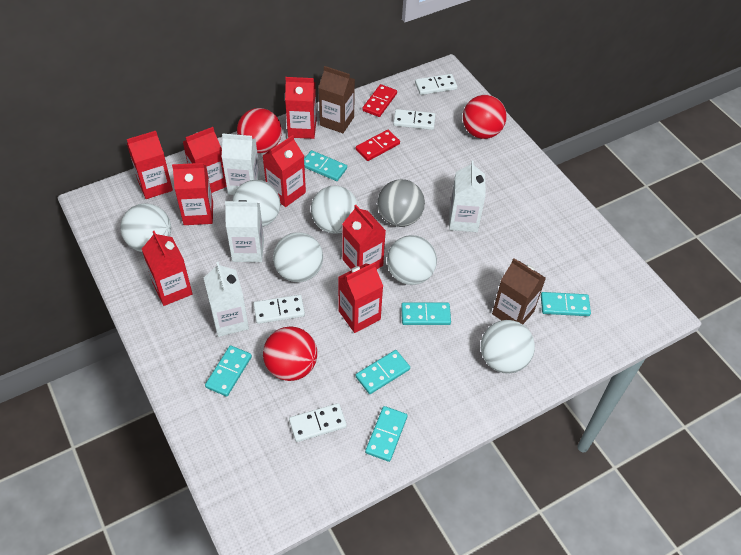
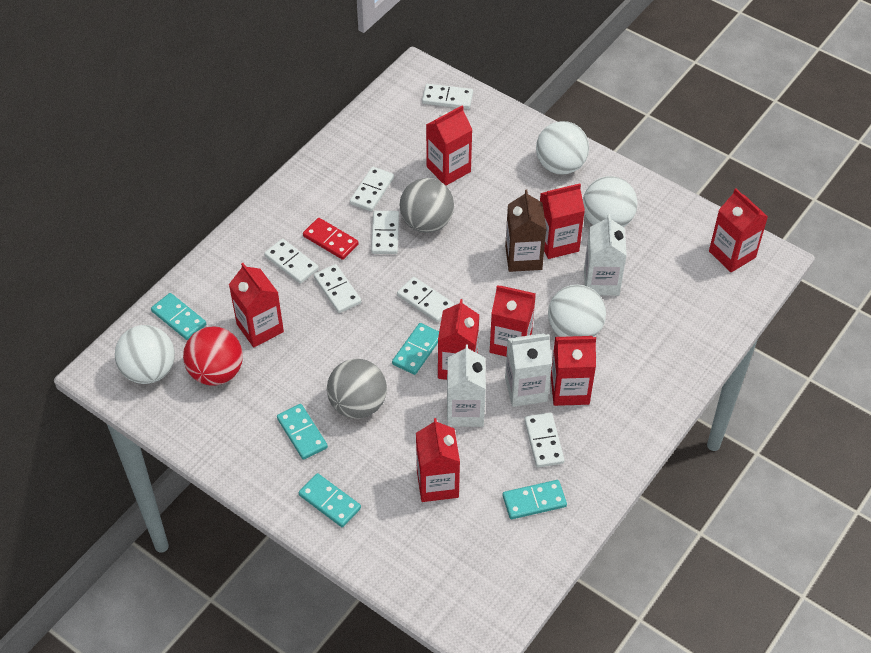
brown carton: 2 -> 1
grey ball: 1 -> 2
red ball: 3 -> 1
red domino: 2 -> 1
turquoise domino: 6 -> 5
white ball: 6 -> 4
white carton: 4 -> 3
white domino: 4 -> 7

